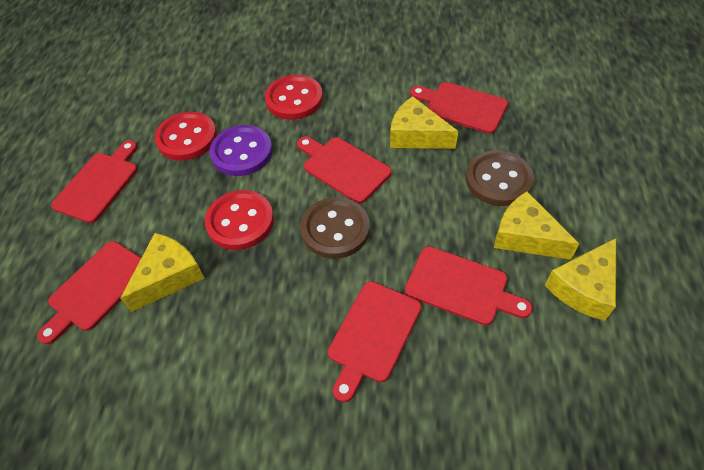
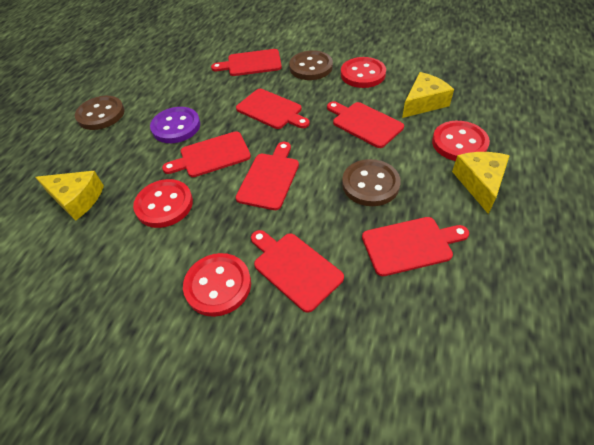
brown button: 2 -> 3
red button: 3 -> 4
red cutting board: 6 -> 7
yellow cheese: 4 -> 3

